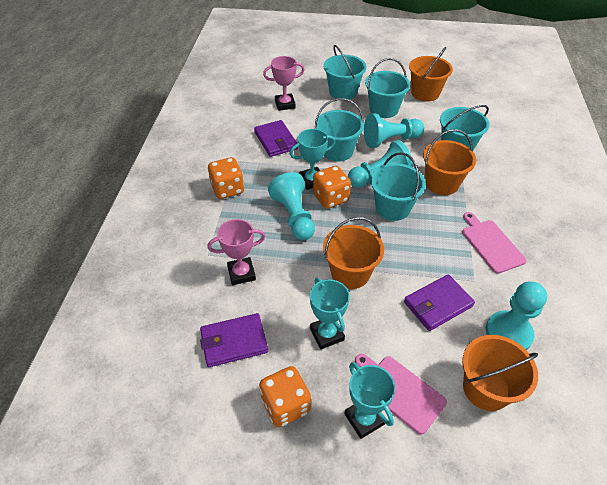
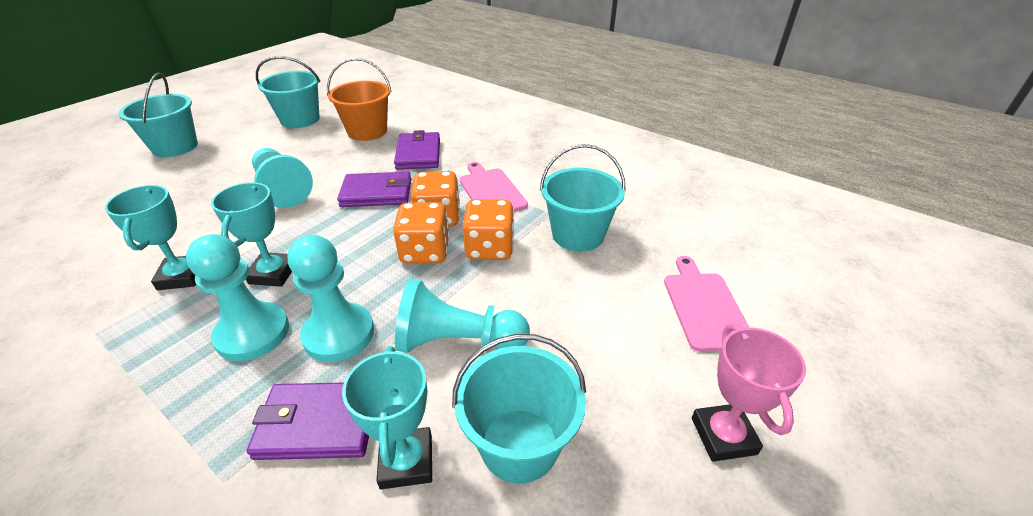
orange bucket: 4 -> 1
pink trophy: 2 -> 1
turquoise bucket: 5 -> 4

